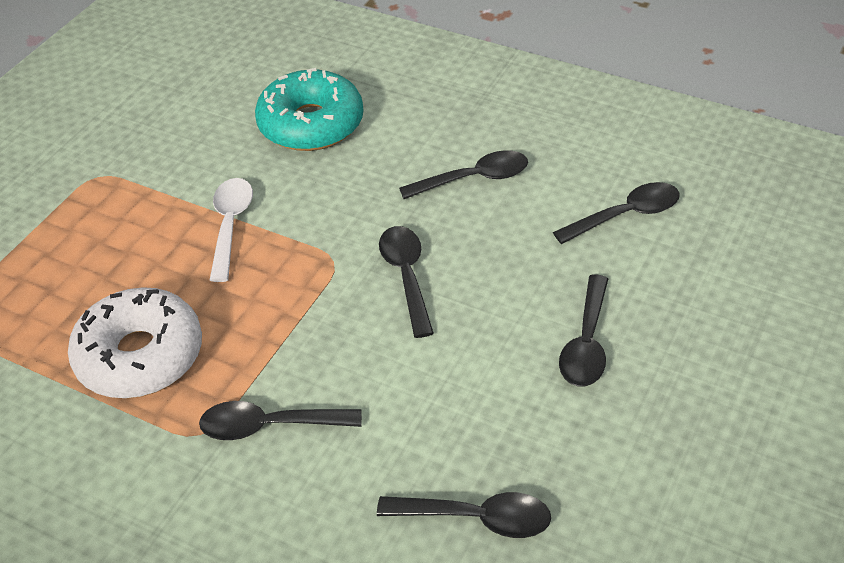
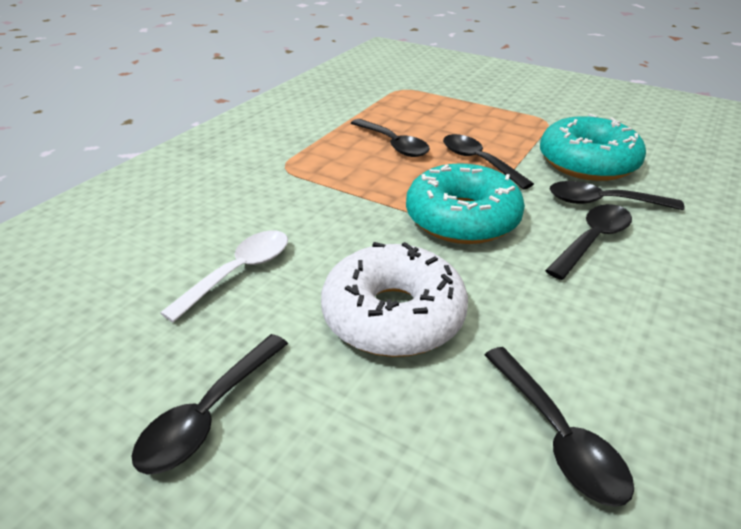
turquoise donut: 1 -> 2

